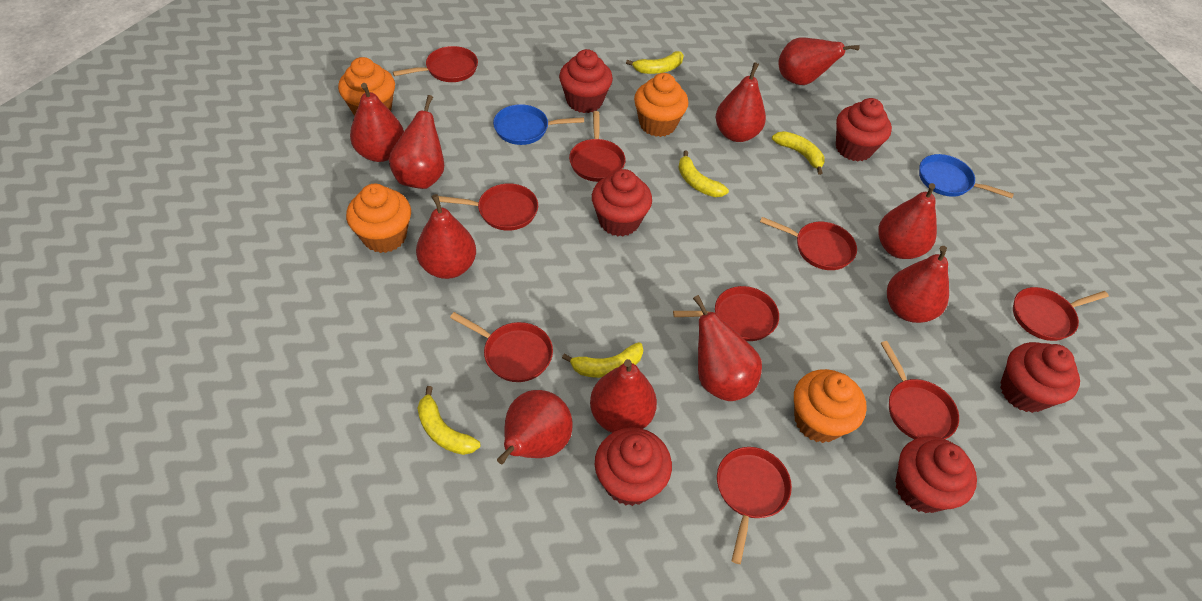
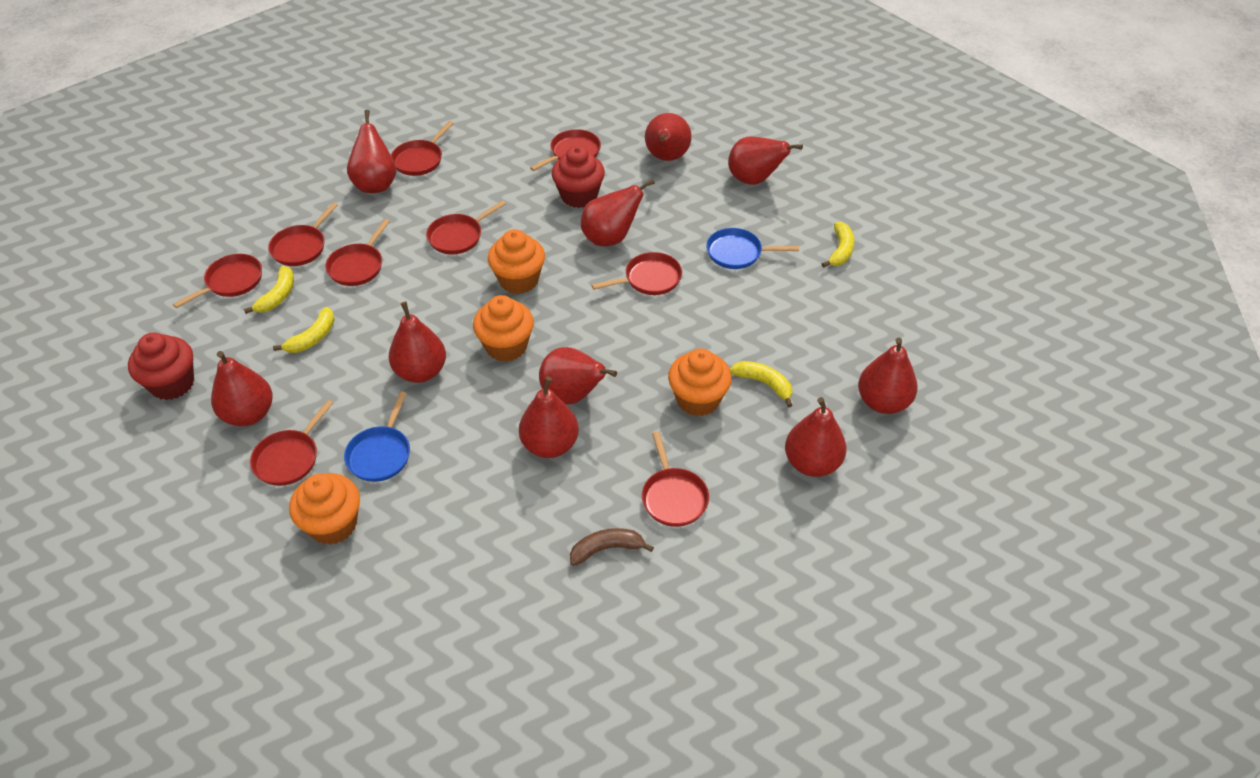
brown banana: 0 -> 1
red cupcake: 6 -> 2
yellow banana: 5 -> 4

